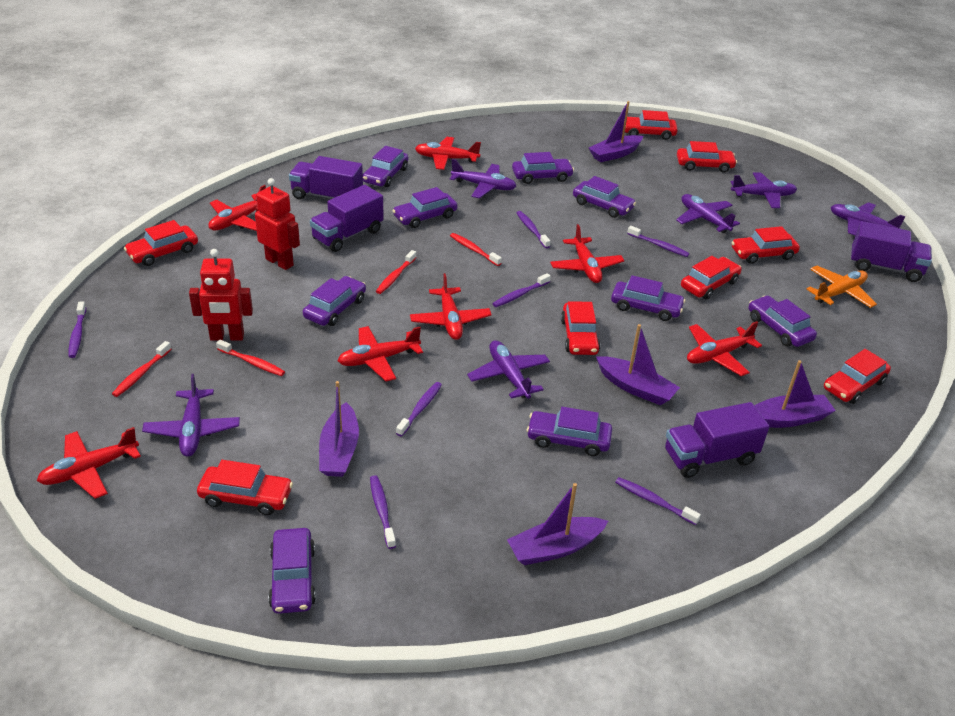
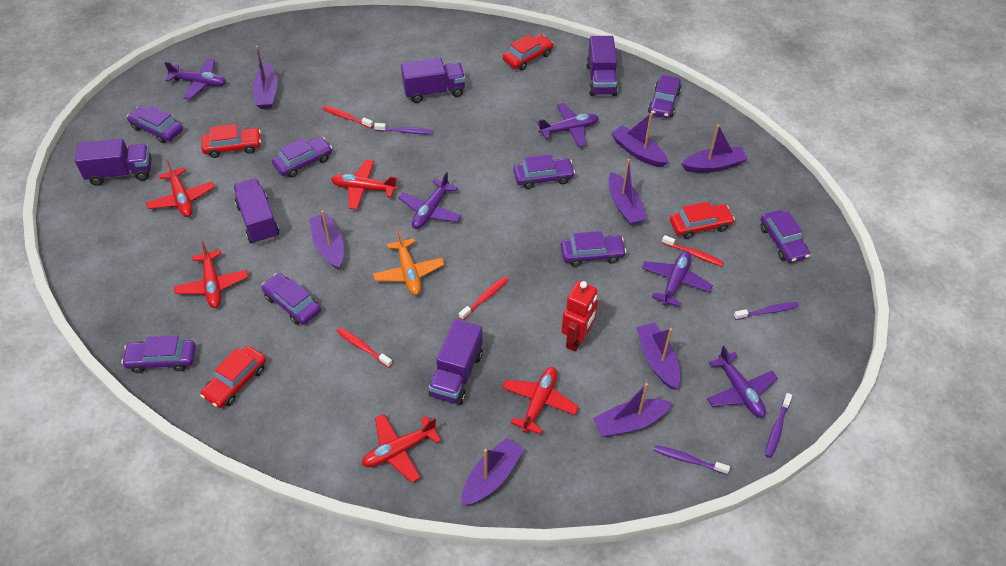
purple boat: 5 -> 8
purple car: 9 -> 8
purple plane: 6 -> 5
purple toothbrush: 7 -> 4
purple truck: 4 -> 5
red car: 8 -> 4
red plane: 7 -> 5
red robot: 2 -> 1

